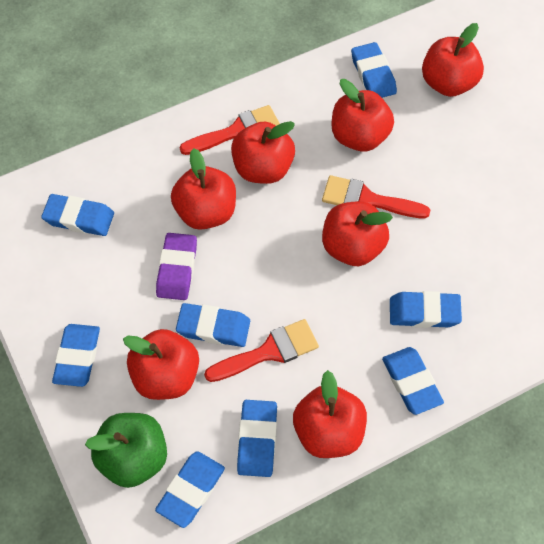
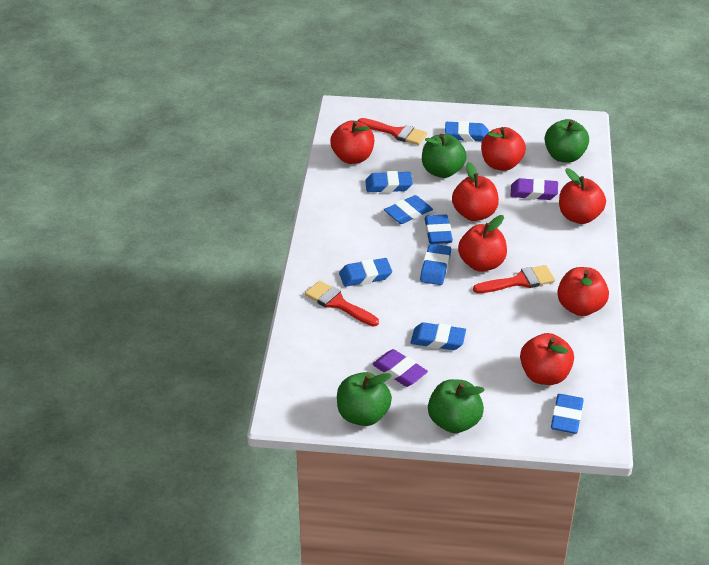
green apple: 1 -> 4
purple eraser: 1 -> 2

